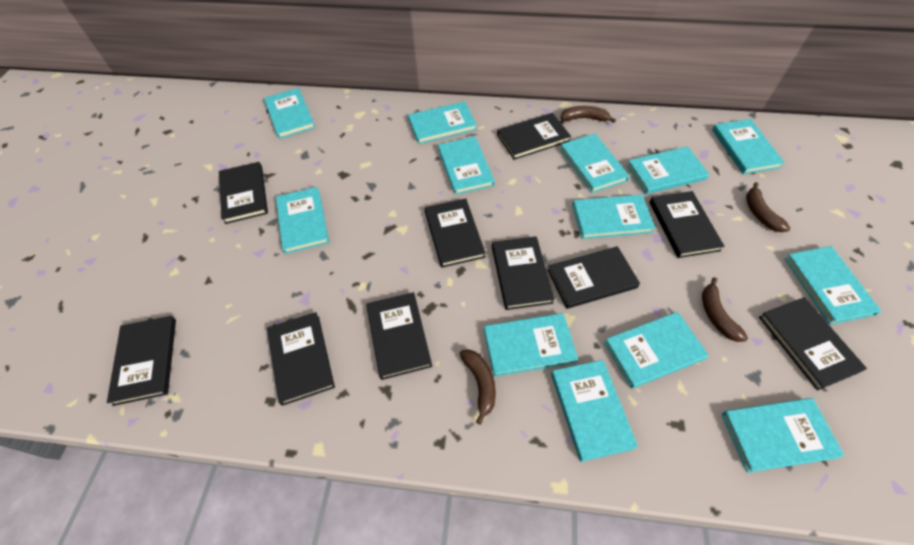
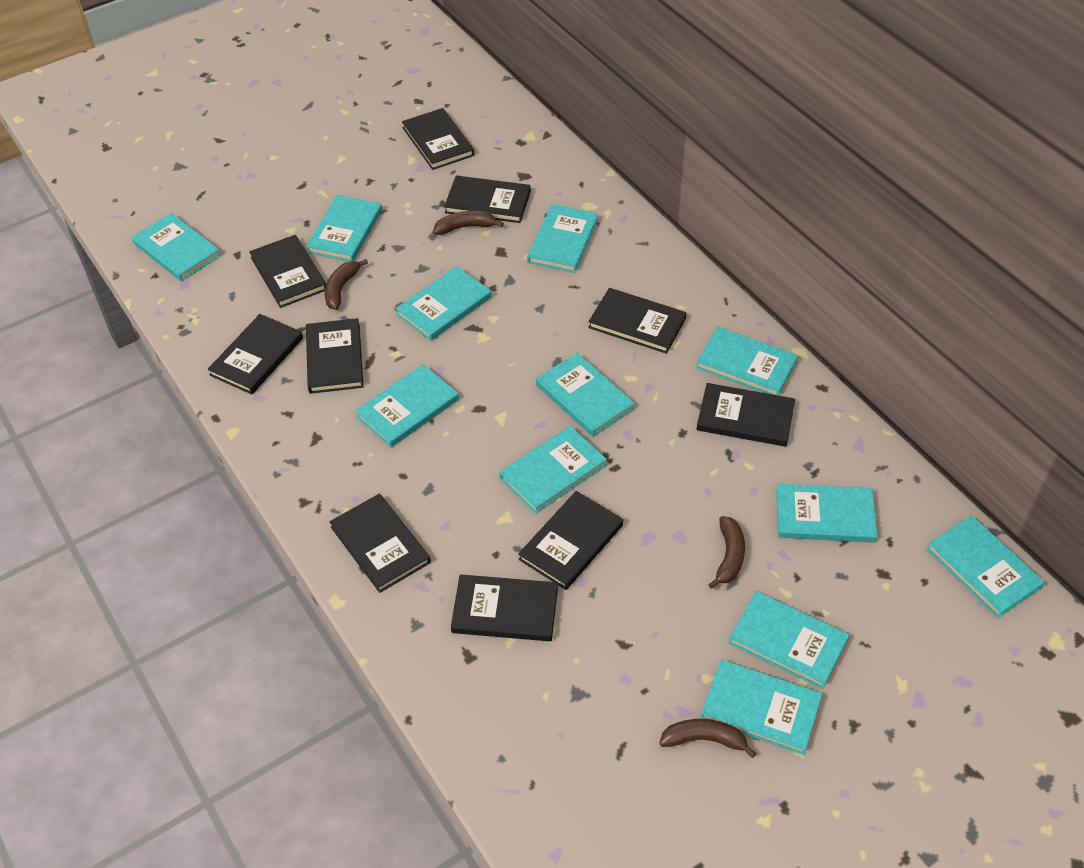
turquoise book: 13 -> 12

